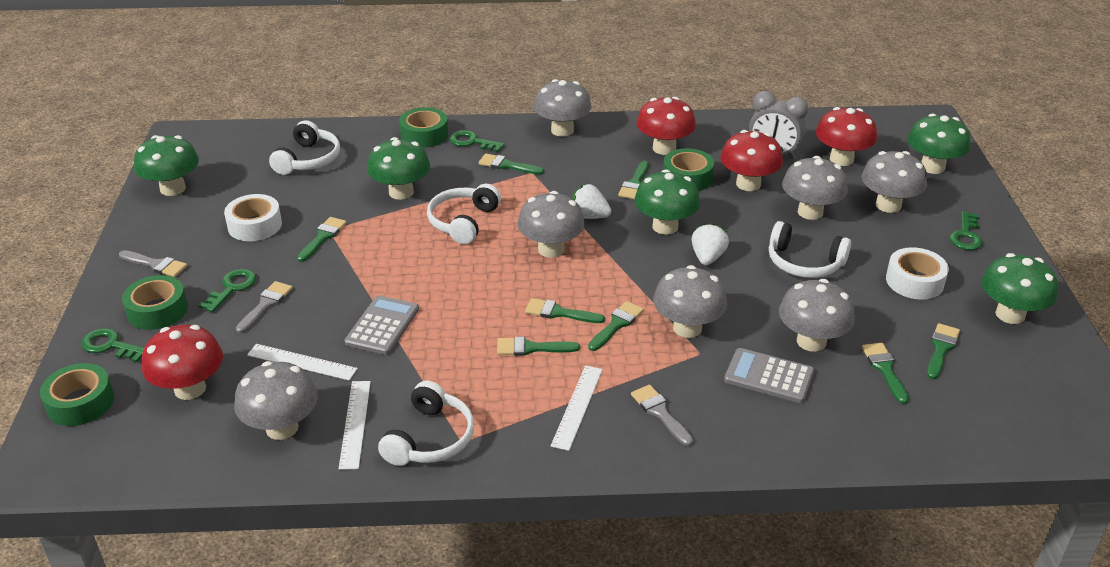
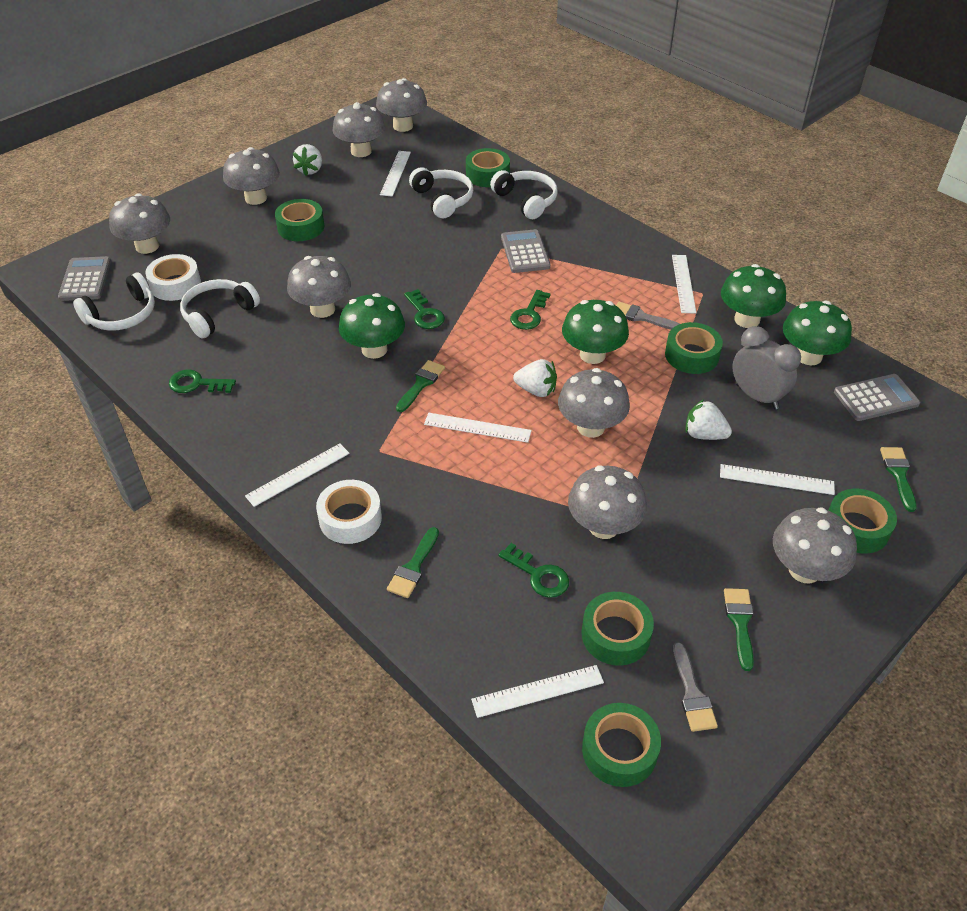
green brush: 8 -> 4
green mushroom: 5 -> 4
green tape: 4 -> 6
grey brush: 3 -> 2
grey calculator: 2 -> 3
grey mushroom: 7 -> 8
red mushroom: 4 -> 0
white ruler: 3 -> 6
white strawberry: 2 -> 3

